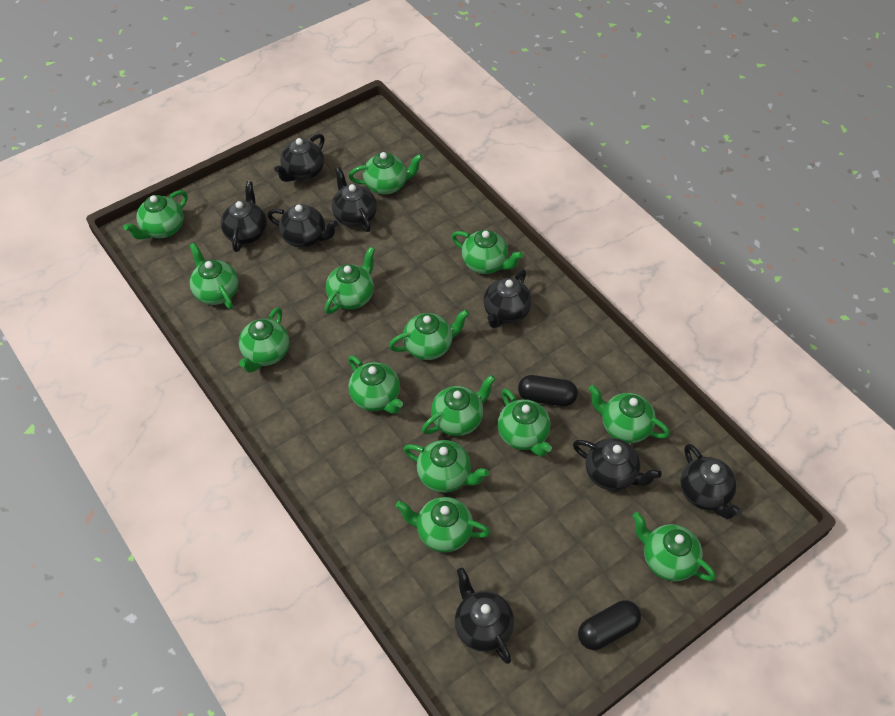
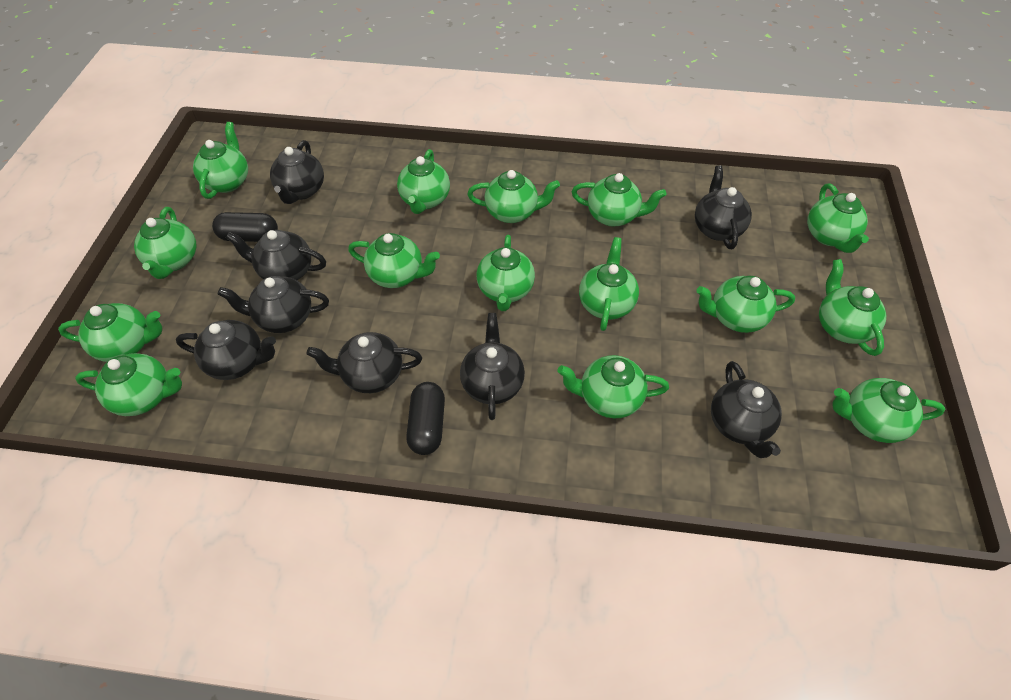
green teapot: 14 -> 15

